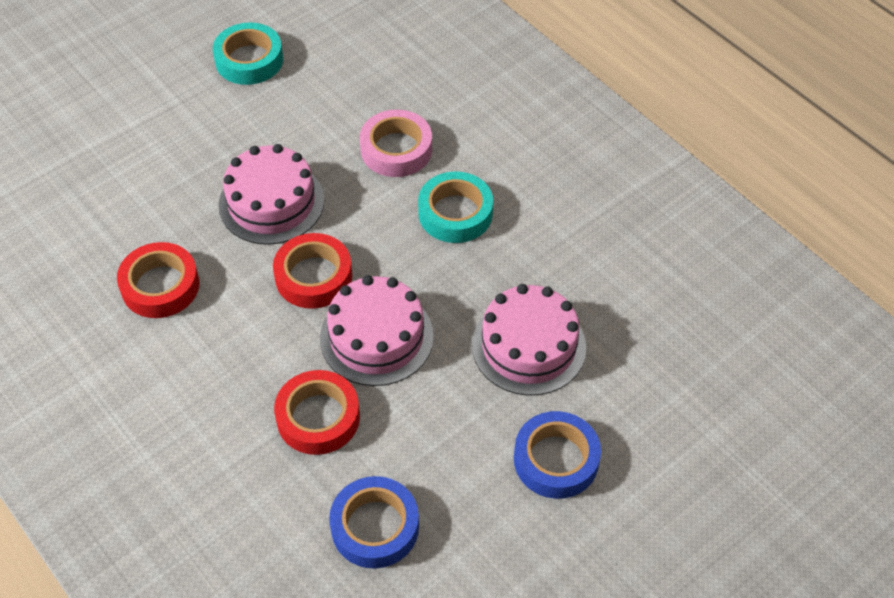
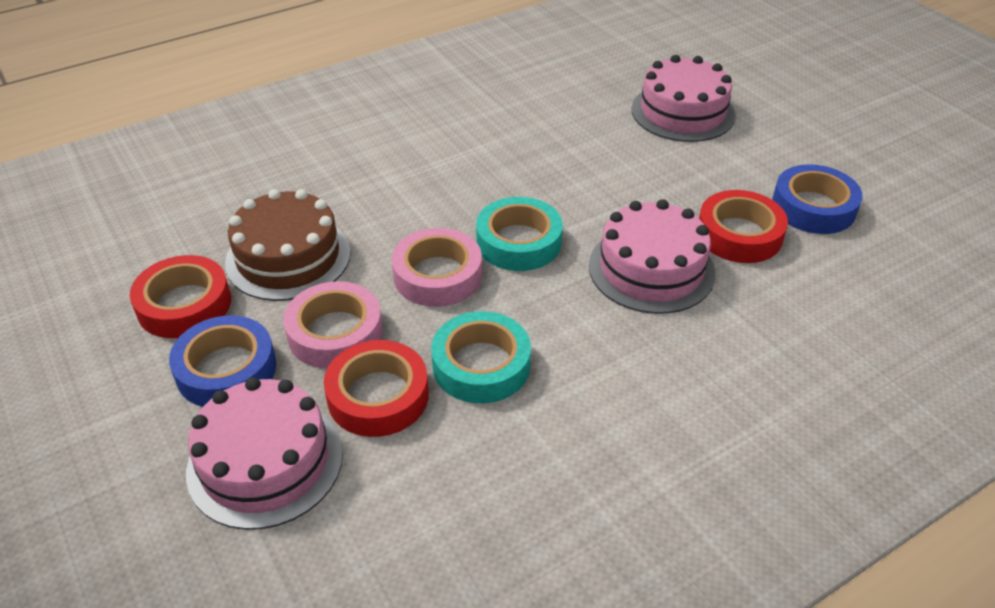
brown cake: 0 -> 1
pink tape: 1 -> 2

